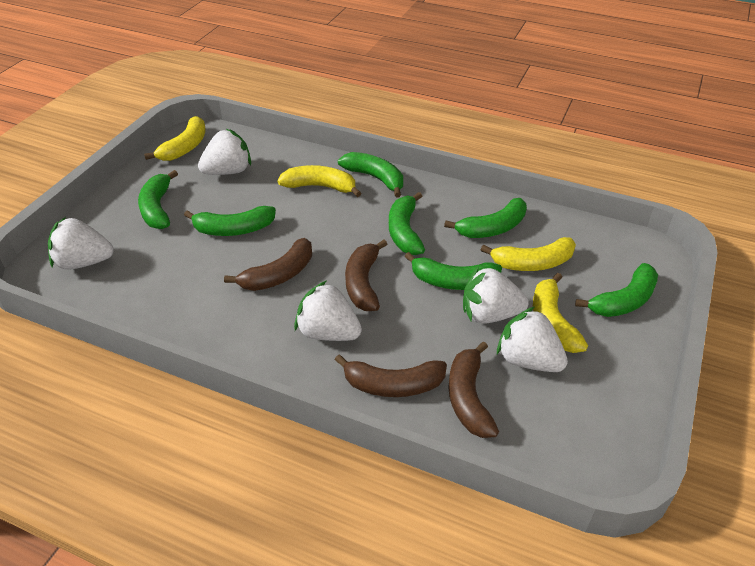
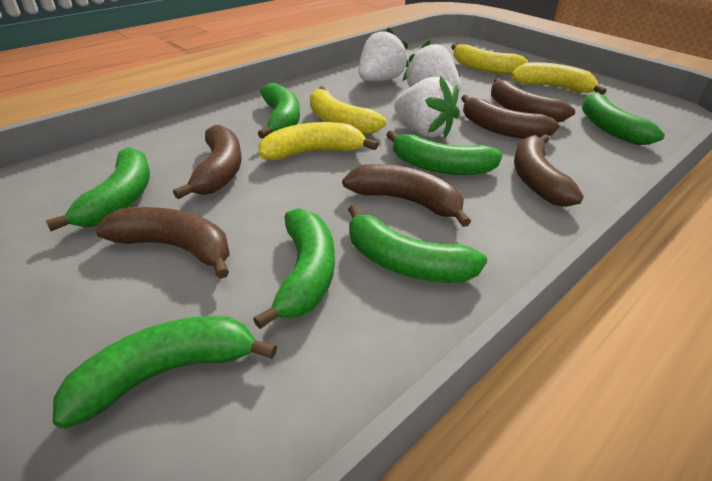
brown banana: 4 -> 6
white strawberry: 5 -> 3

